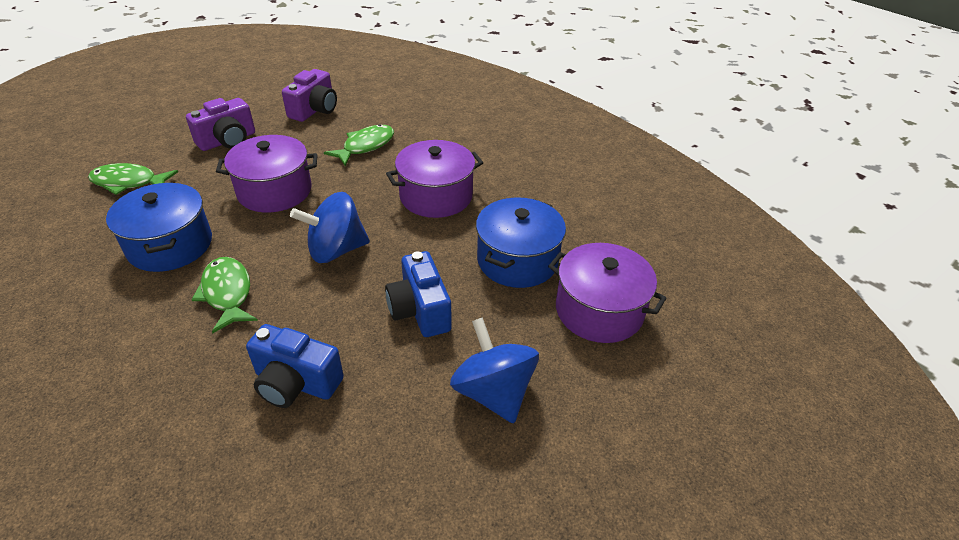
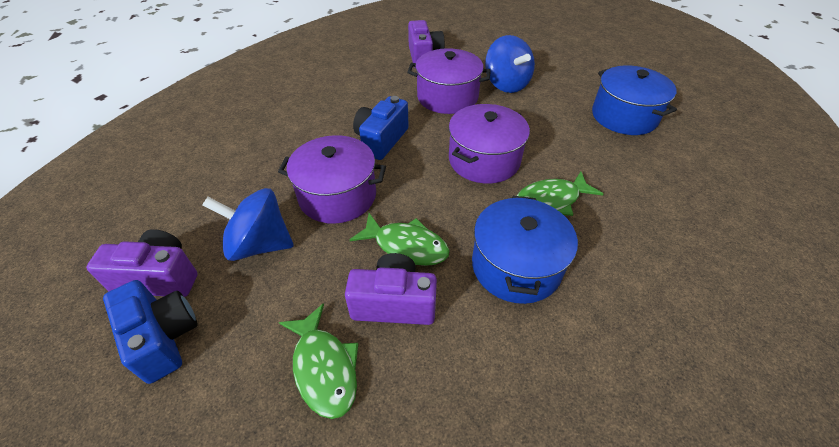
purple camera: 2 -> 3

